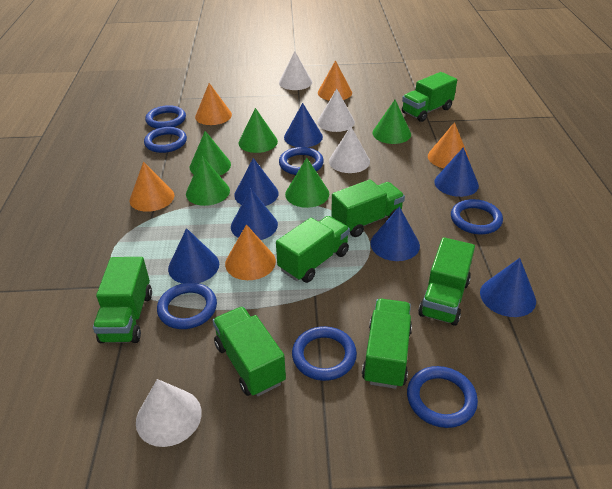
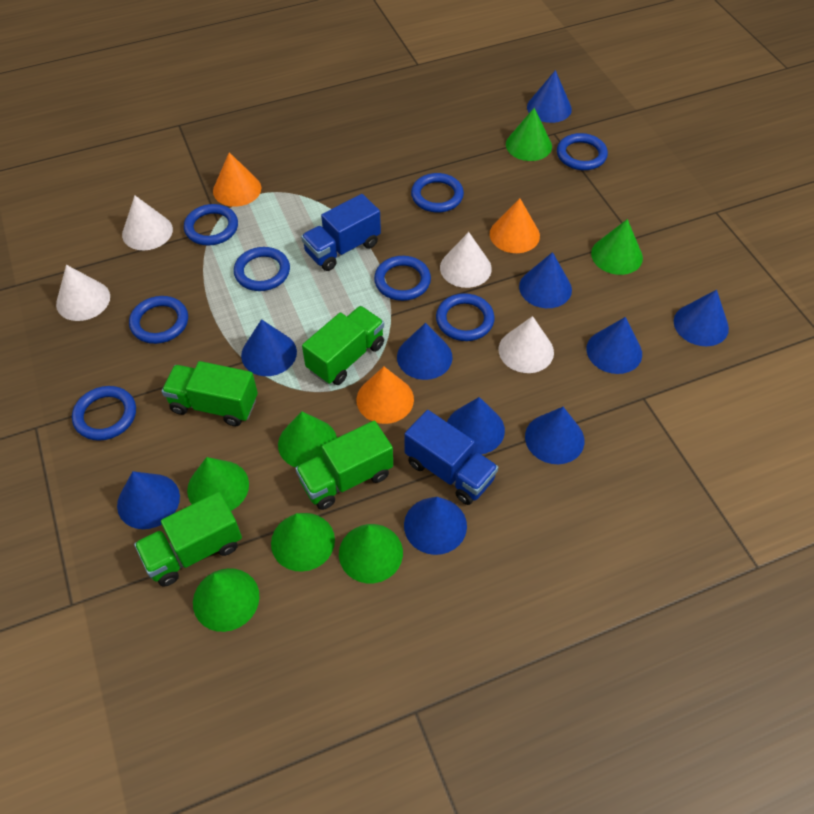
blue cone: 7 -> 10
blue ring: 7 -> 8
blue truck: 0 -> 2
green cone: 5 -> 7
green truck: 7 -> 4
orange cone: 5 -> 3

